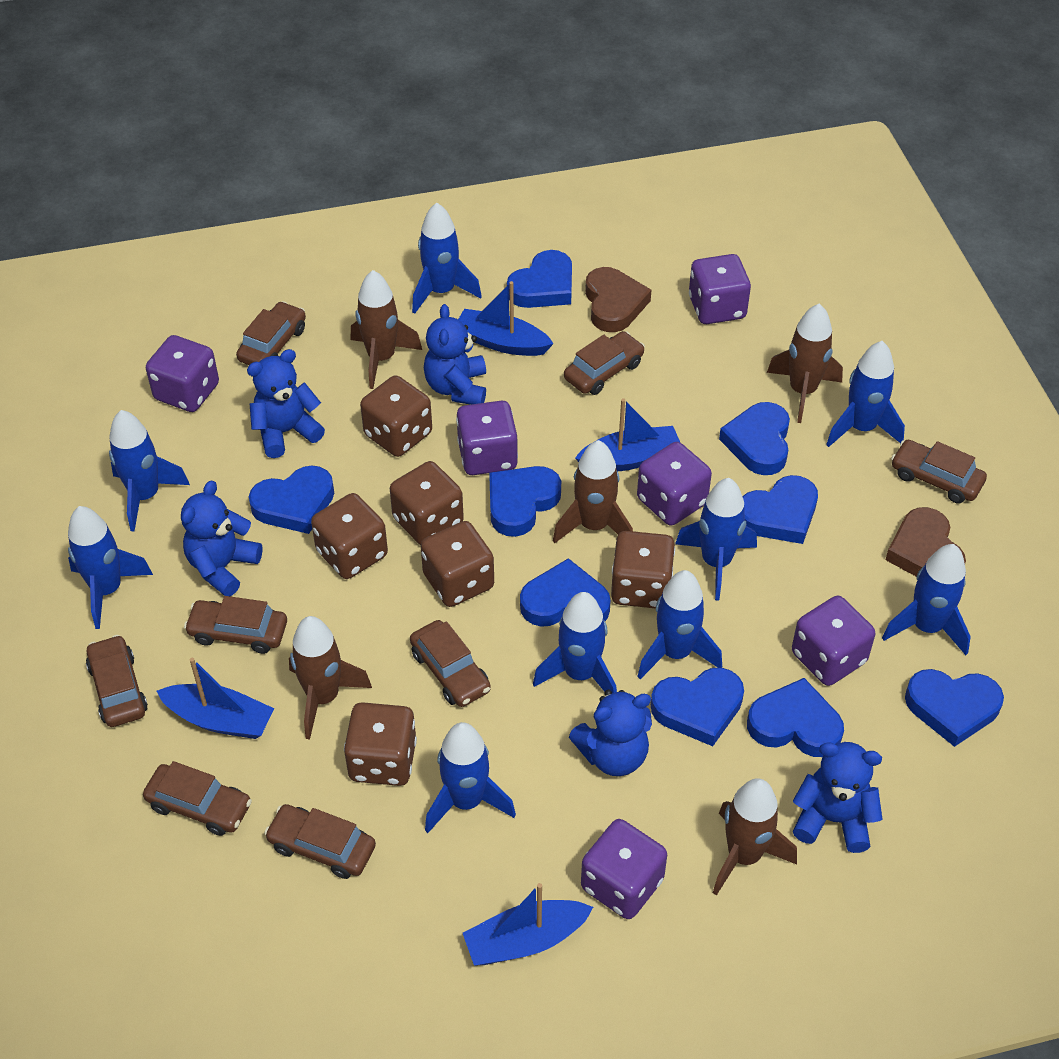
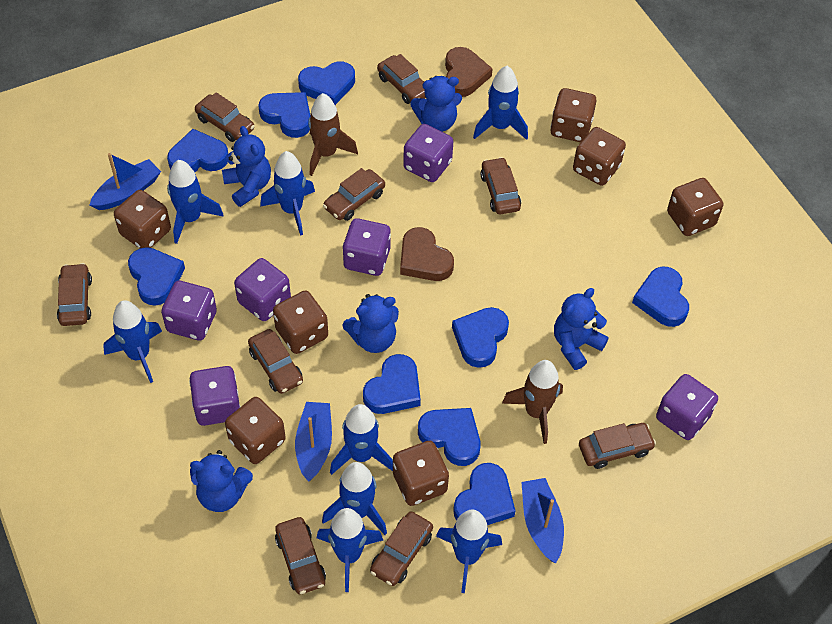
blue boat: 4 -> 3
blue rocket: 9 -> 8
brown car: 8 -> 9
brown dice: 6 -> 7
brown rocket: 5 -> 2

